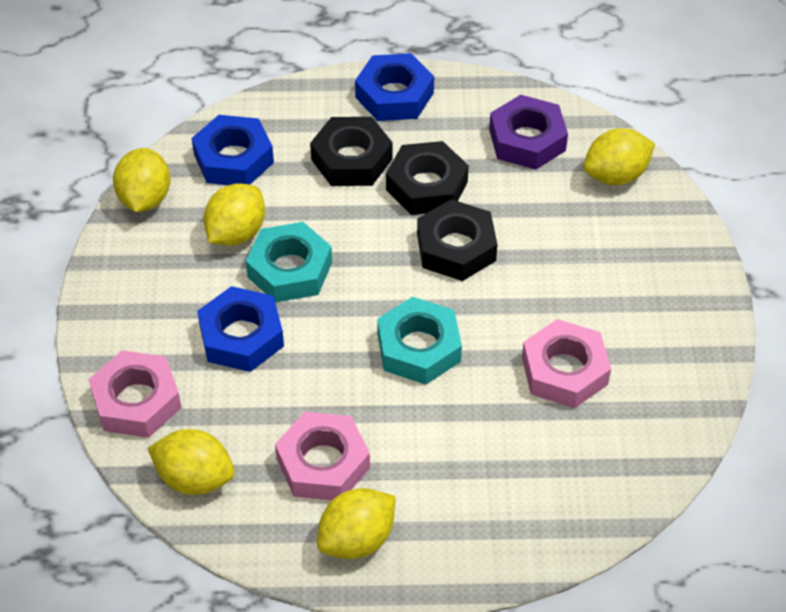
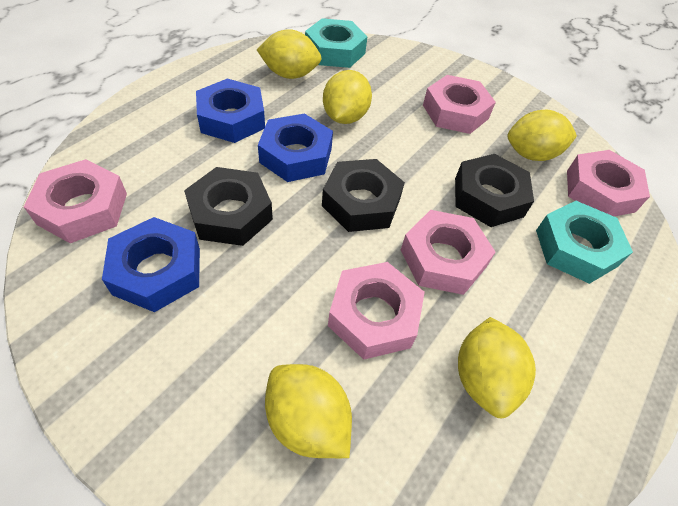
pink nut: 3 -> 5
purple nut: 1 -> 0

